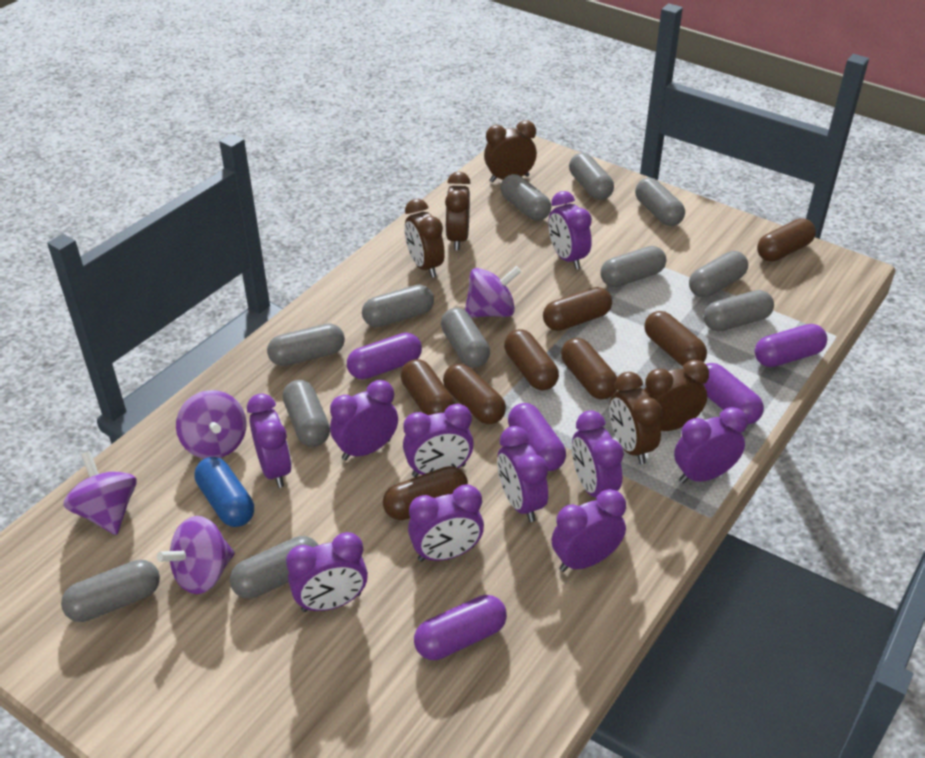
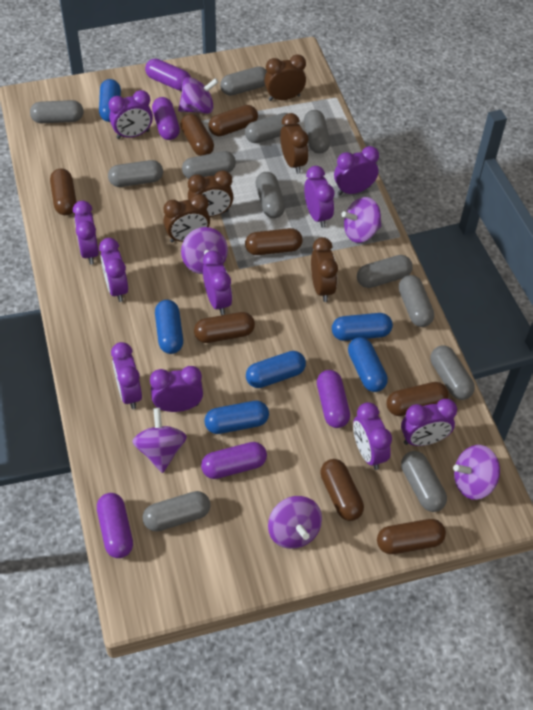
blue capsule: 1 -> 6
purple spinning top: 4 -> 6

